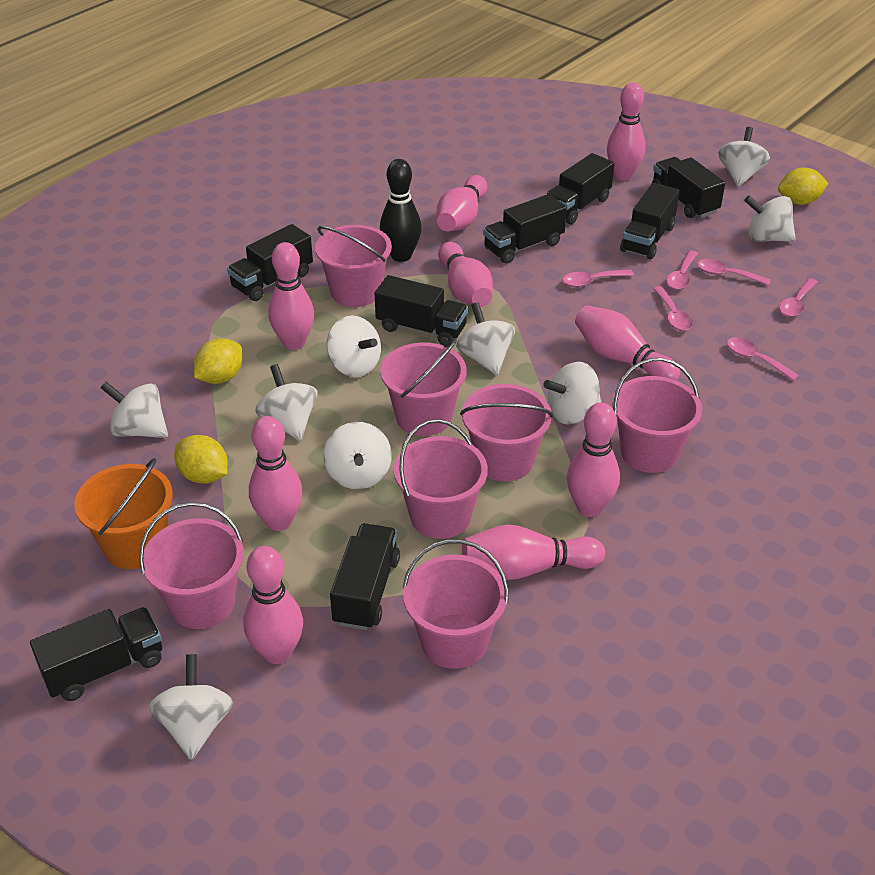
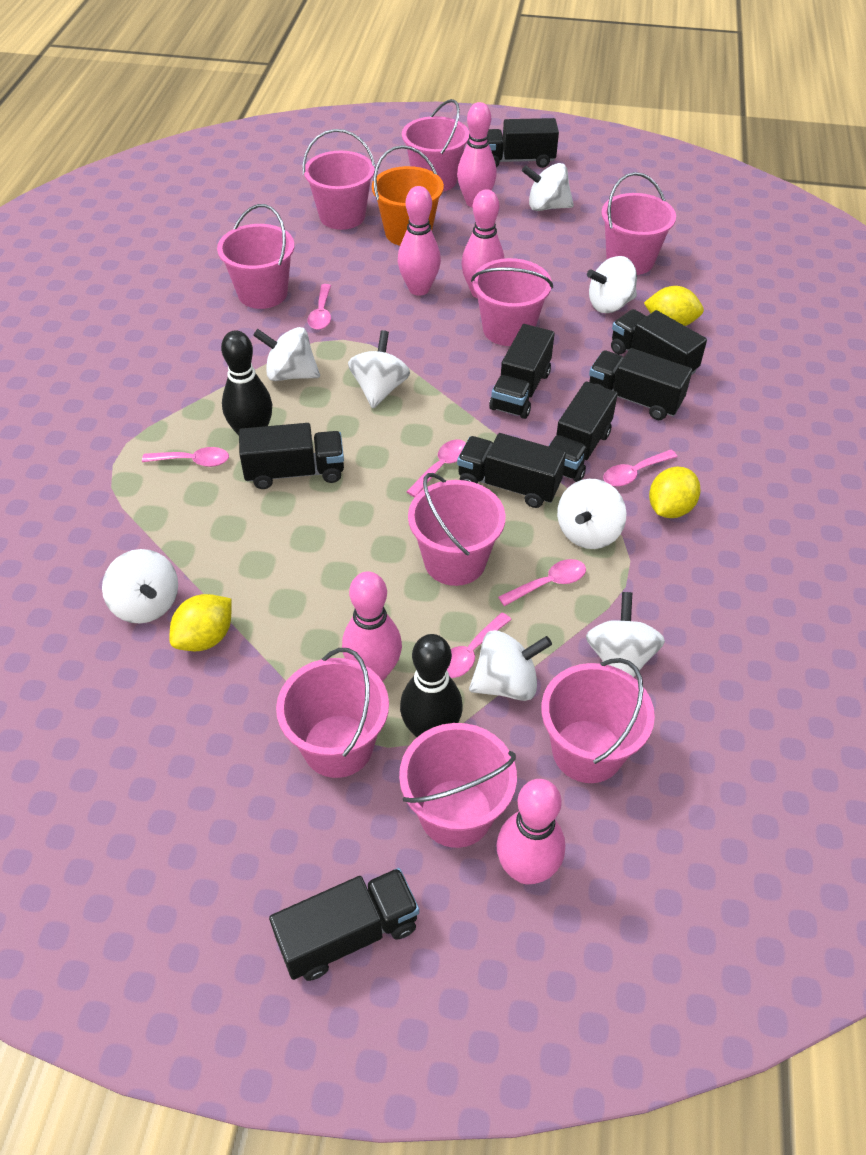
black bowling pin: 1 -> 2
pink bowling pin: 9 -> 5
pink bucket: 7 -> 9
white spinning top: 9 -> 8

